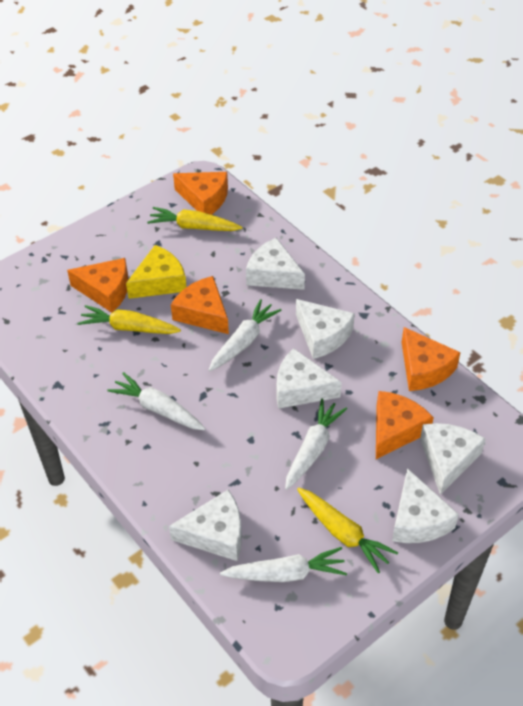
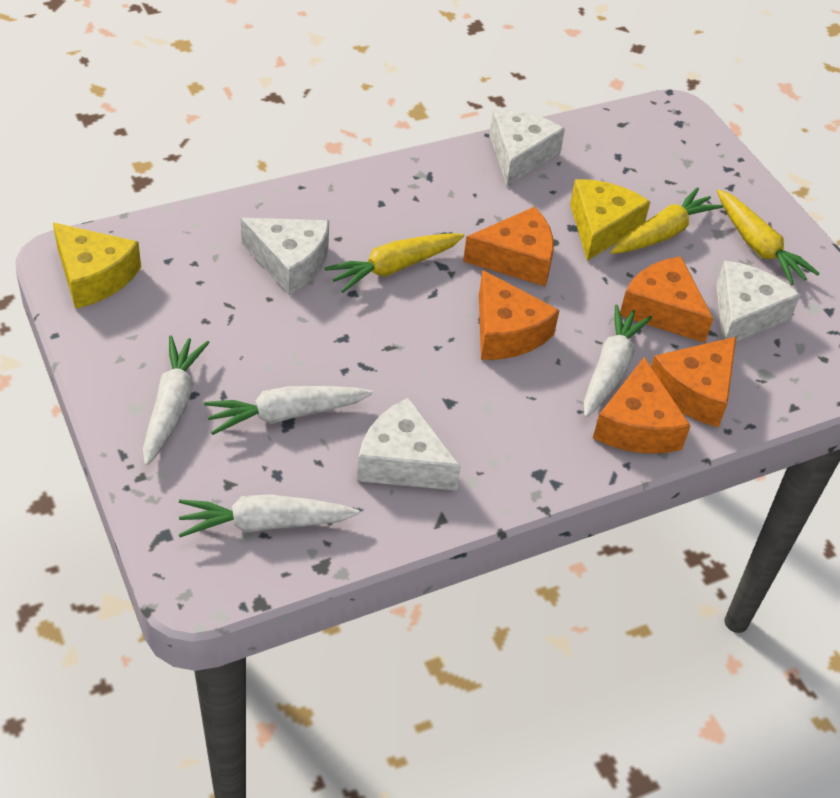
white cheese: 6 -> 4
yellow cheese: 1 -> 2

